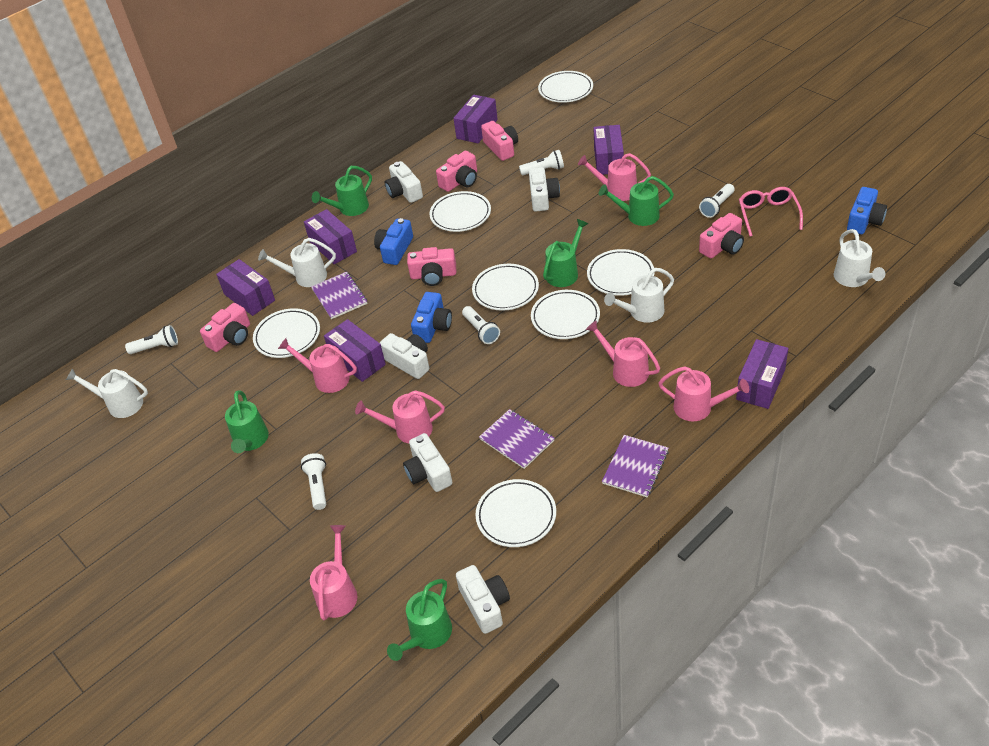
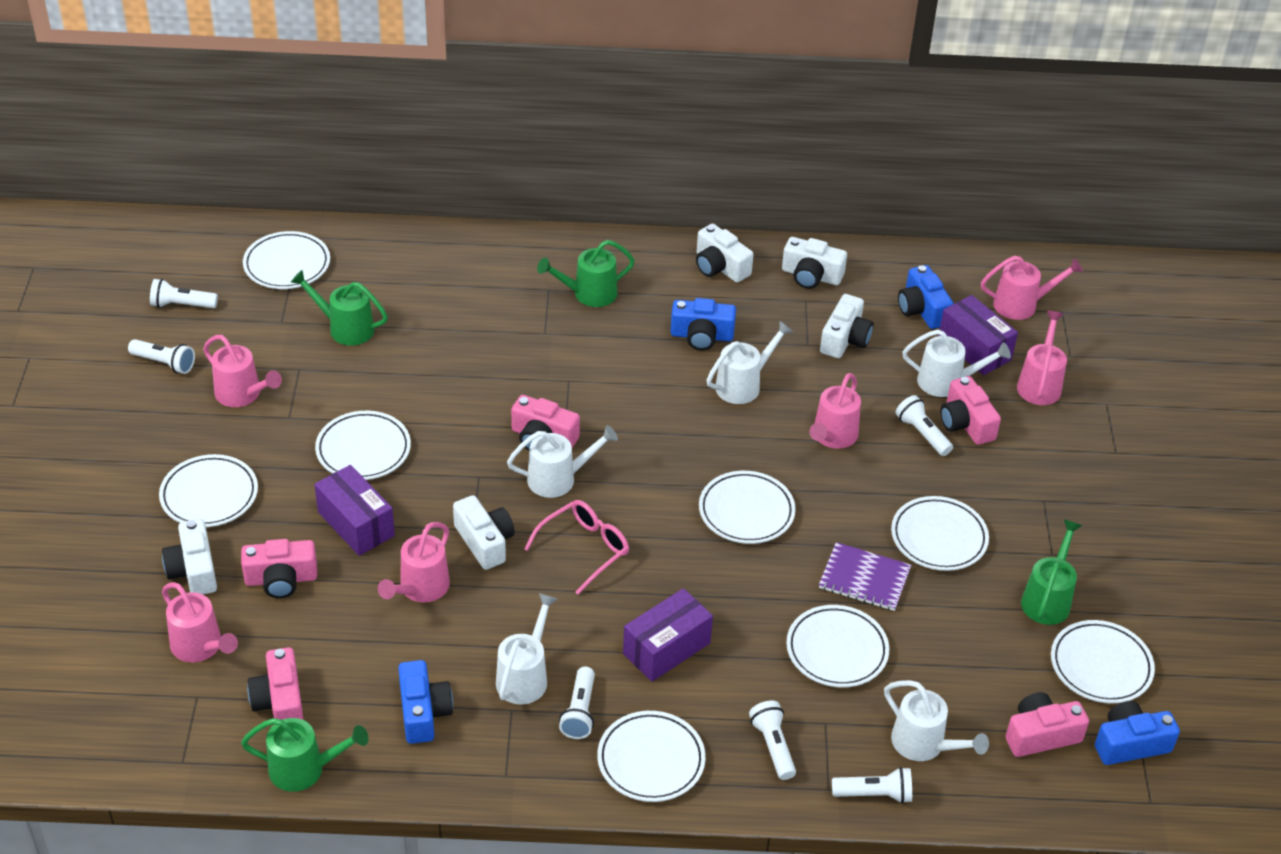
blue camera: 3 -> 4
green watering can: 5 -> 4
purple box: 6 -> 3
purple notebook: 3 -> 1
white flashlight: 5 -> 6
white plate: 7 -> 8
white watering can: 4 -> 5

